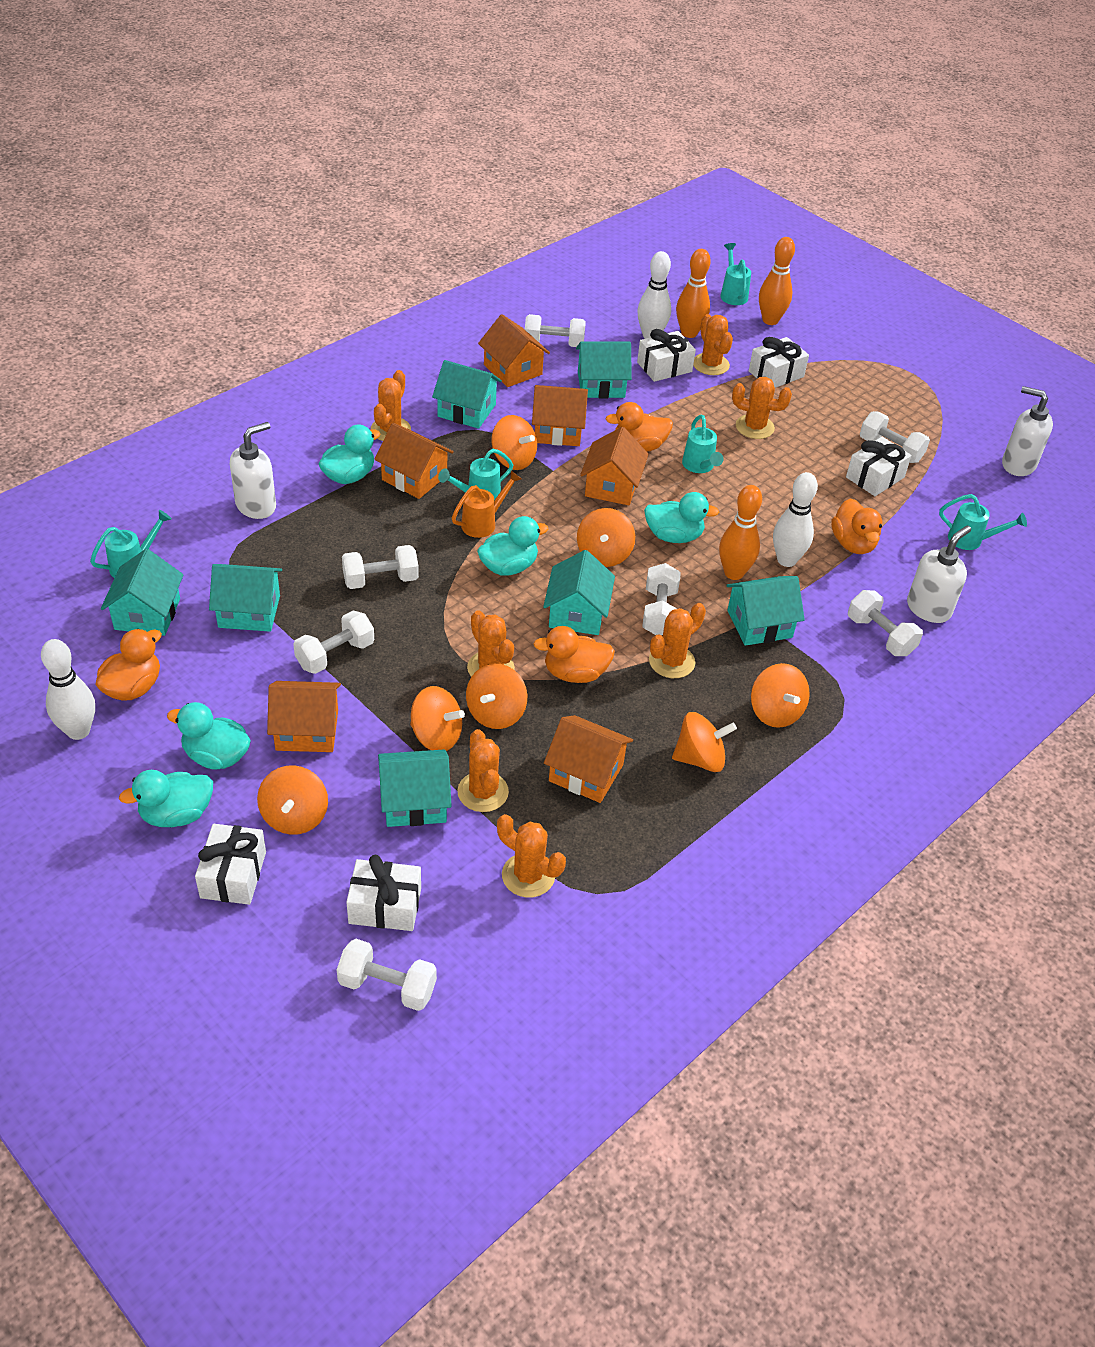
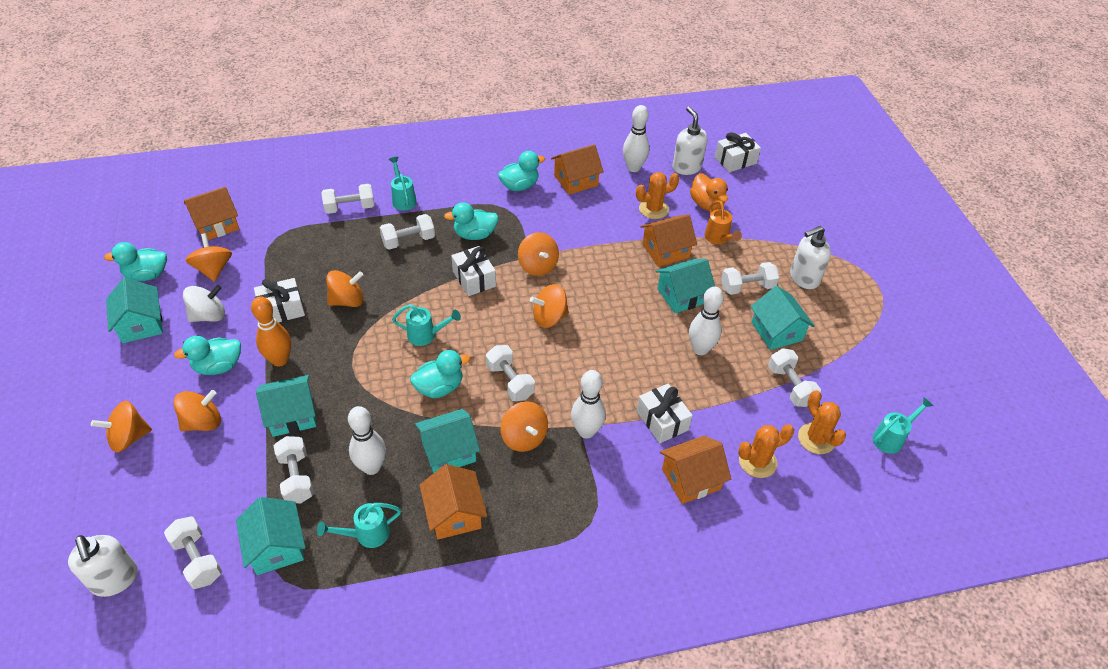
orange bowling pin: 3 -> 1
orange cactus: 7 -> 3
orange duck: 4 -> 1
orange house: 6 -> 5
turquoise house: 7 -> 6
turquoise watering can: 5 -> 4
white bowling pin: 3 -> 4
white gift: 5 -> 4
white spinning top: 0 -> 1

